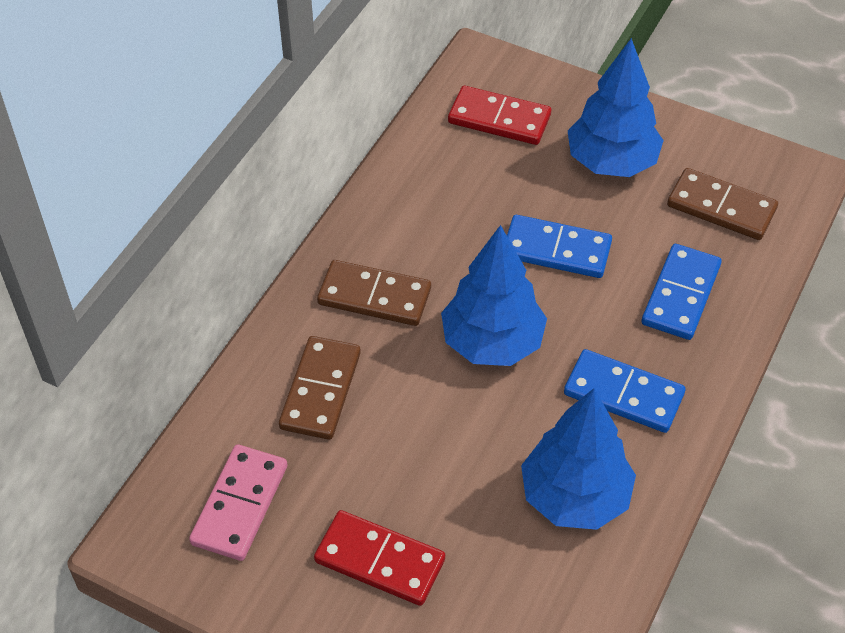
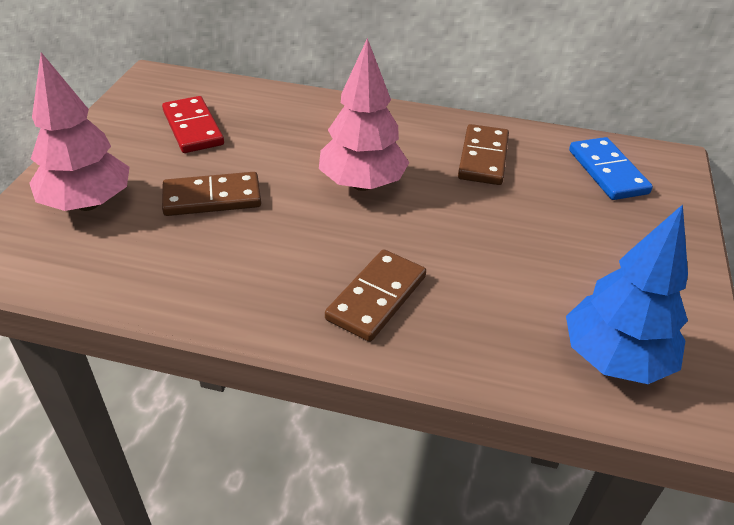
blue domino: 3 -> 1
blue tree: 3 -> 1
pink domino: 1 -> 0
pink tree: 0 -> 2
red domino: 2 -> 1

